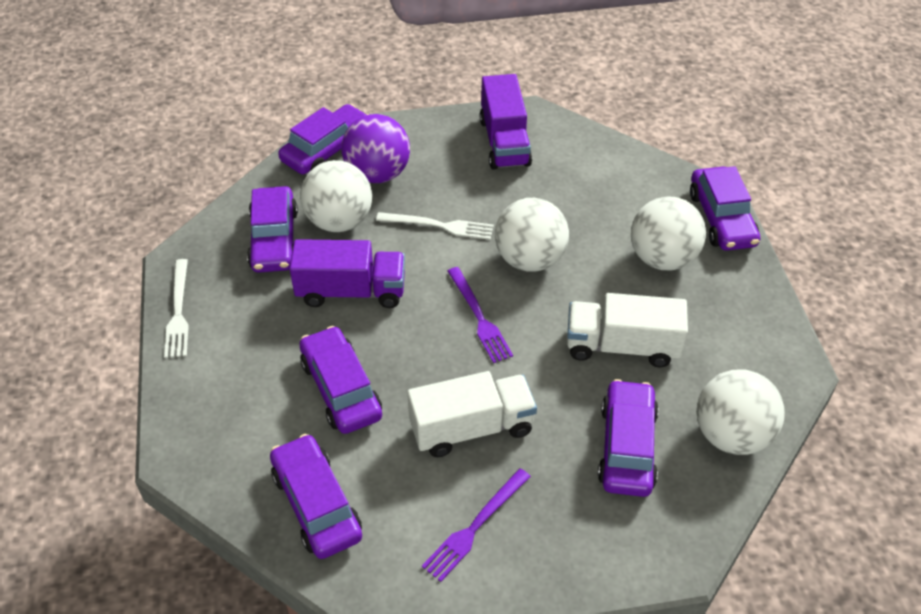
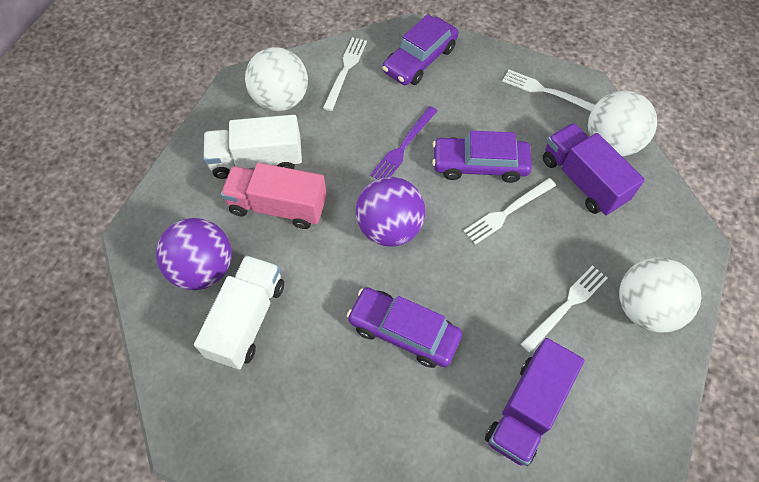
pink truck: 0 -> 1
purple ball: 1 -> 2
purple car: 6 -> 3
purple fork: 2 -> 1
white ball: 4 -> 3
white fork: 2 -> 4

